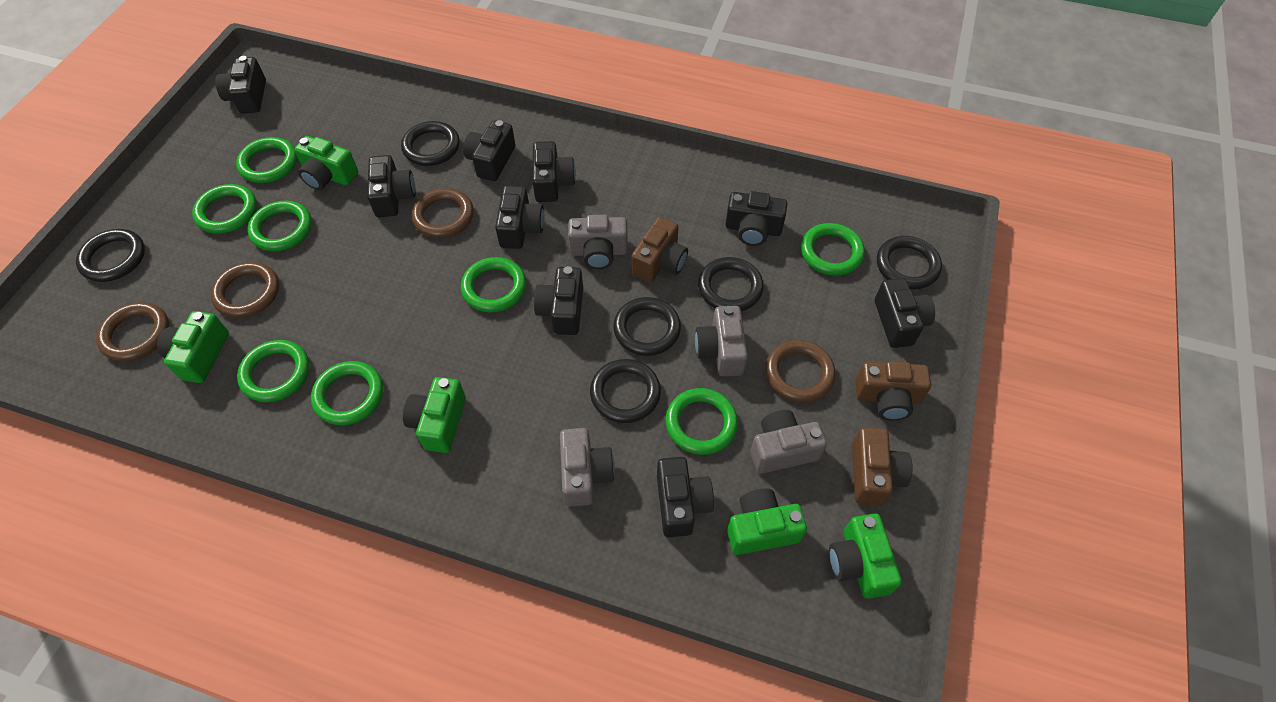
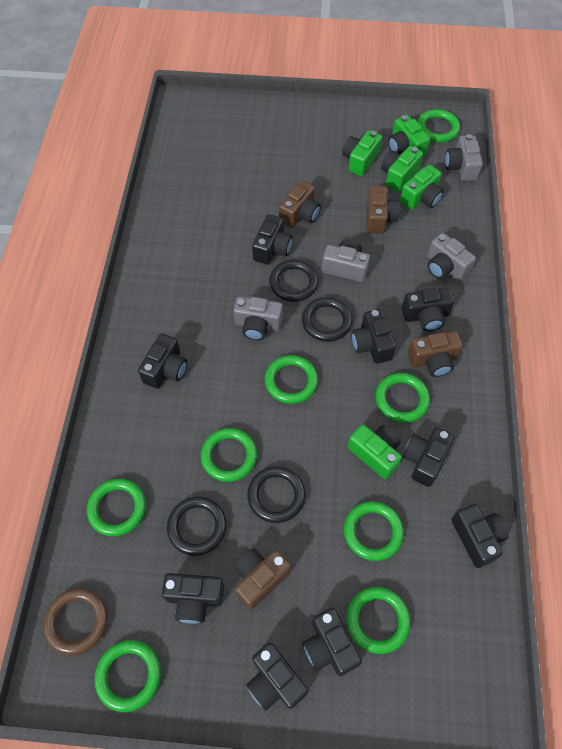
black ring: 6 -> 4
brown camera: 3 -> 4
brown ring: 4 -> 1

